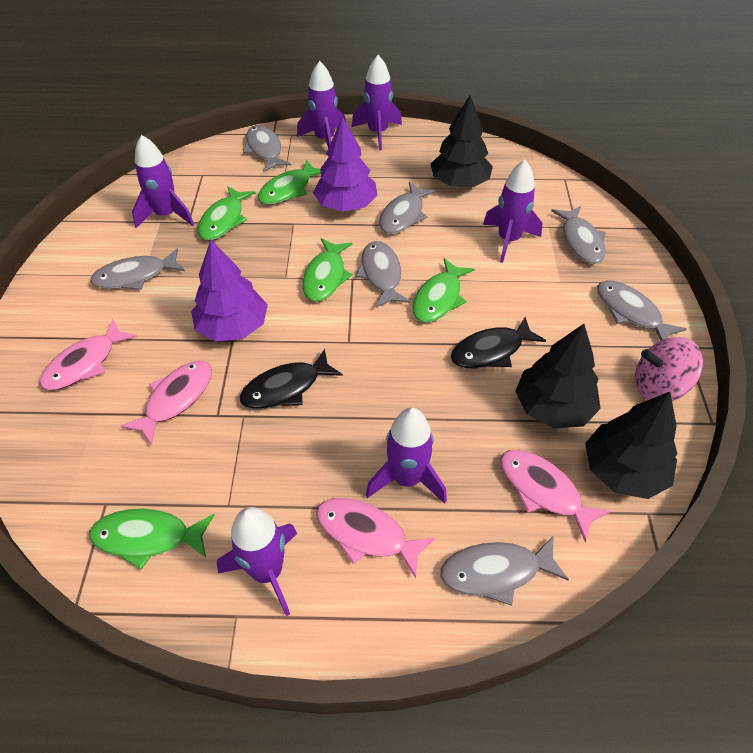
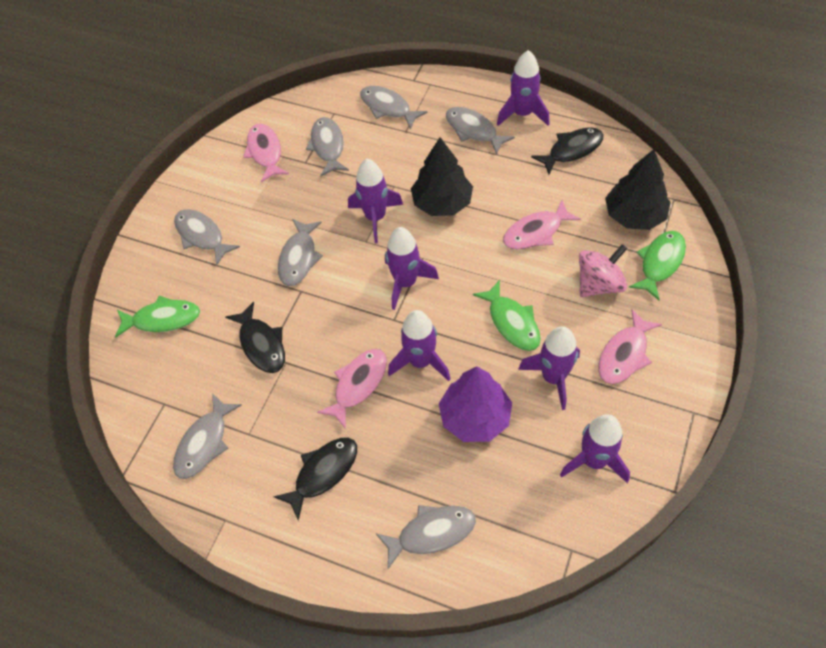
black fish: 2 -> 3
black tree: 3 -> 2
green fish: 5 -> 3
purple tree: 2 -> 1

